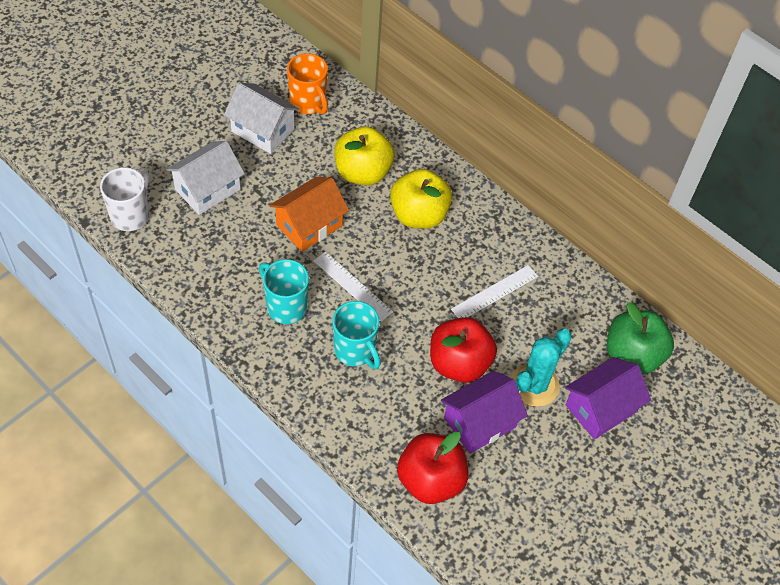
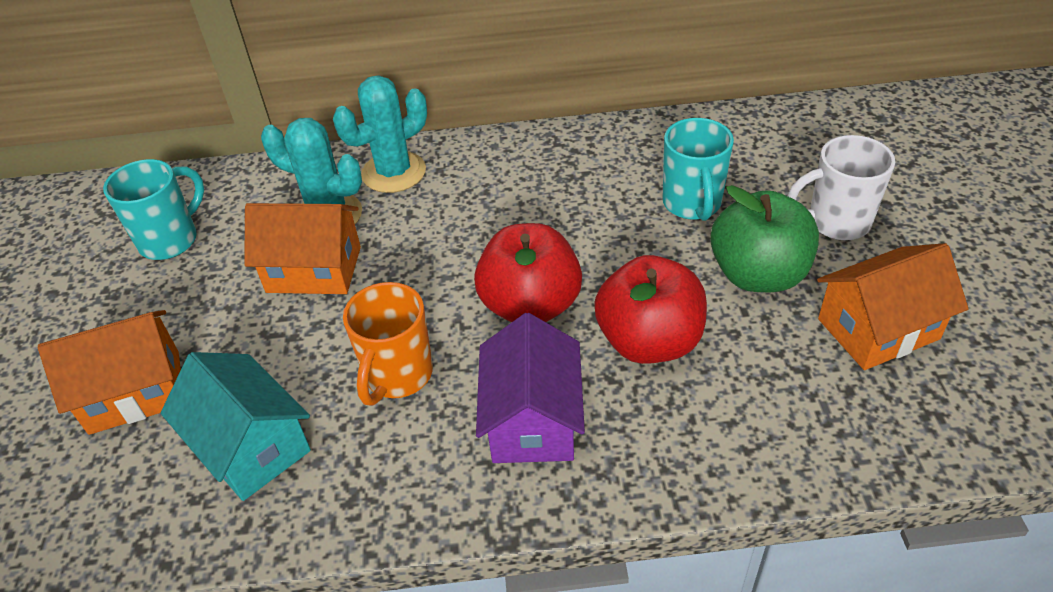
orange house: 1 -> 3
purple house: 2 -> 1
turquoise cactus: 1 -> 2
turquoise house: 0 -> 1
white house: 2 -> 0
white ruler: 2 -> 0
yellow apple: 2 -> 0

